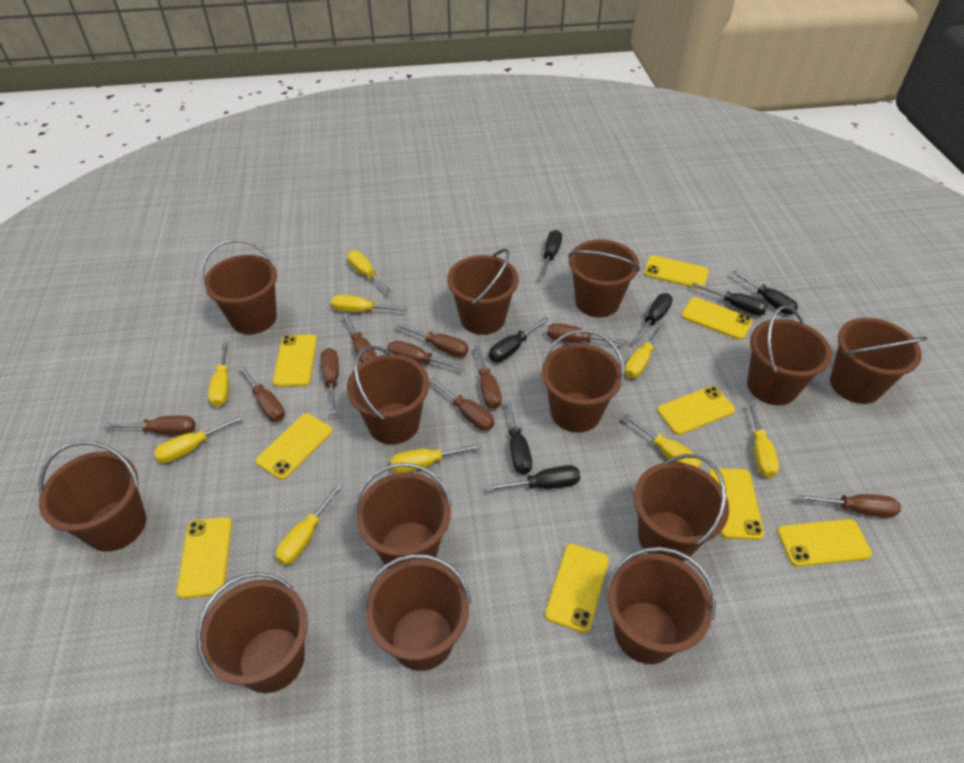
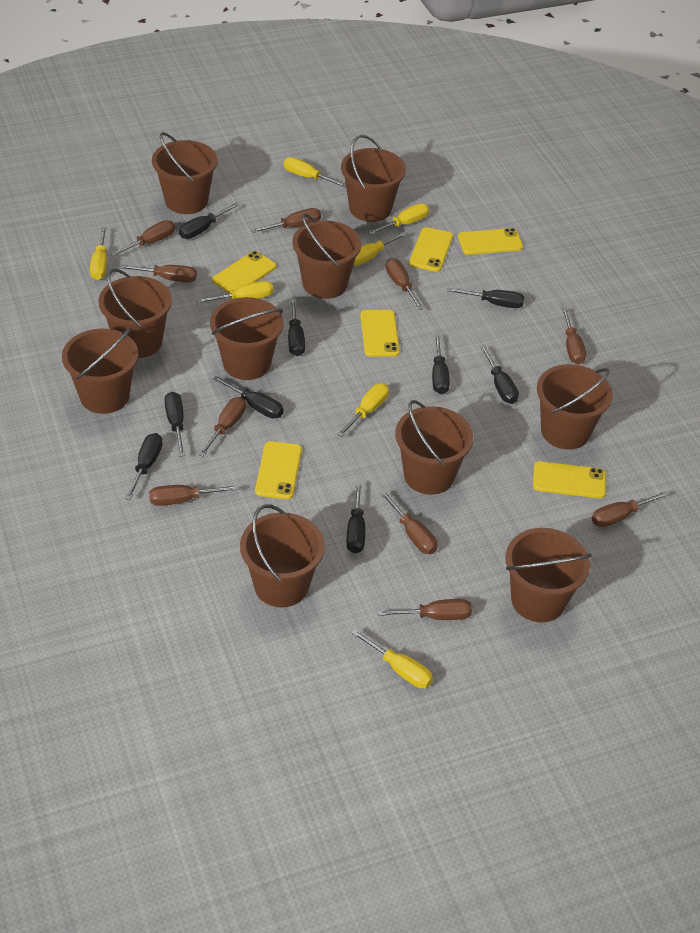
black screwdriver: 7 -> 9
brown bucket: 13 -> 10
yellow phone: 9 -> 6
yellow screwdriver: 9 -> 7

